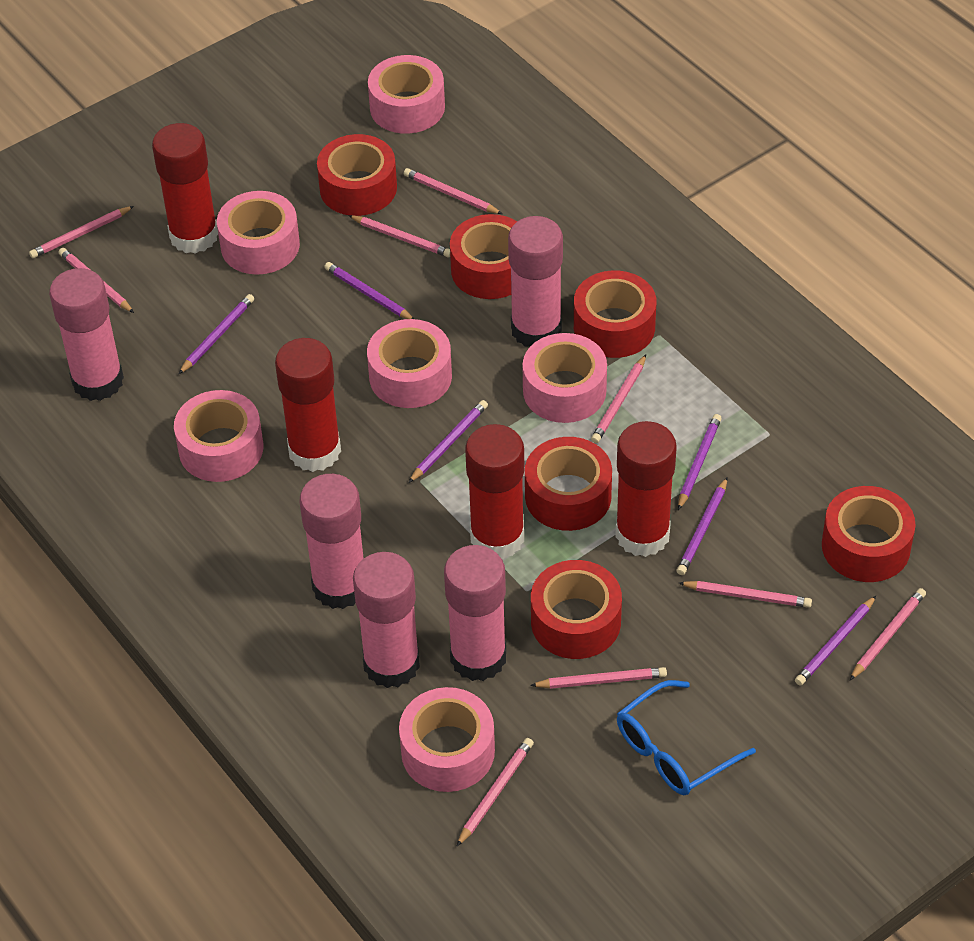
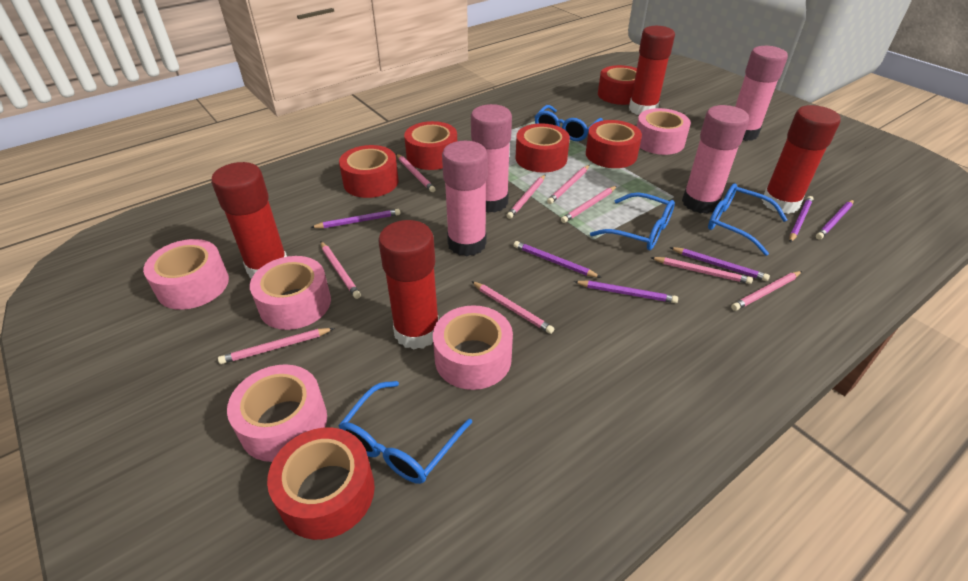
blue glasses: 1 -> 4
pink glue stick: 5 -> 4
pink tape: 6 -> 5

